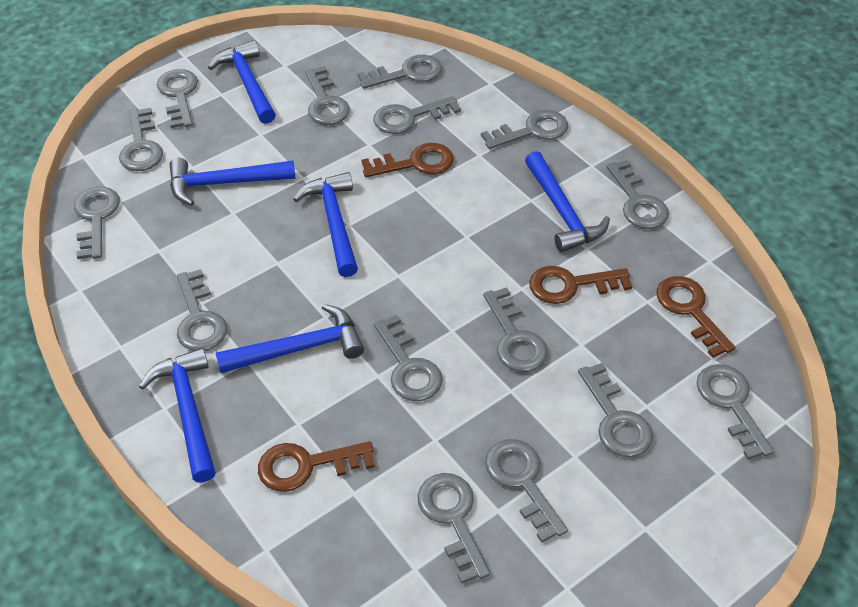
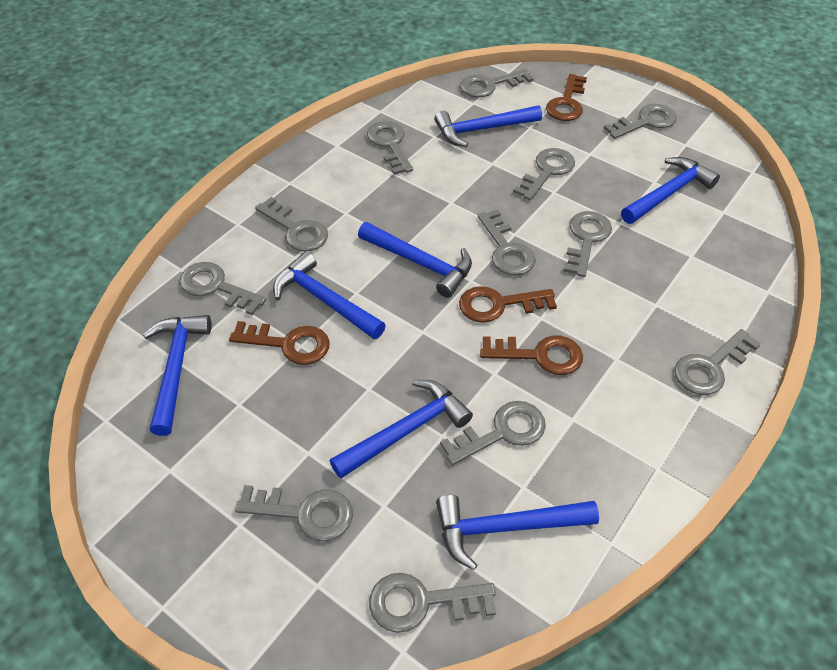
blue hammer: 6 -> 7
grey key: 15 -> 12

